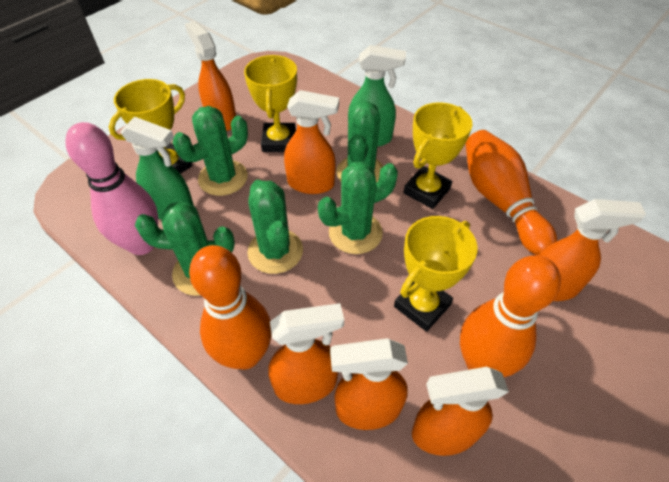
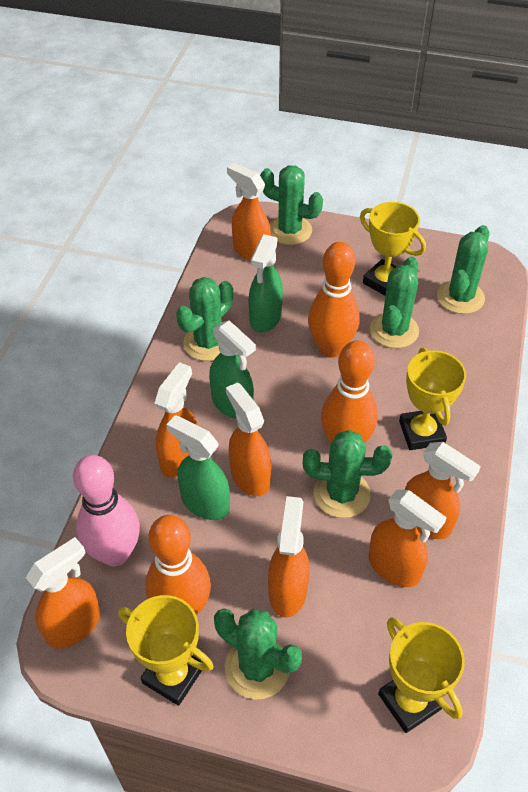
green cactus: 5 -> 6
green spray bottle: 2 -> 3
orange spray bottle: 6 -> 7

